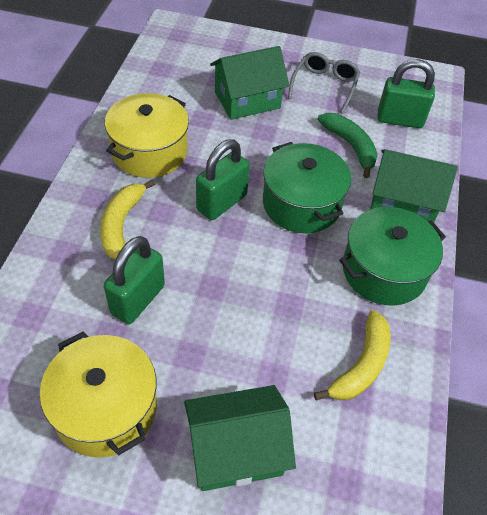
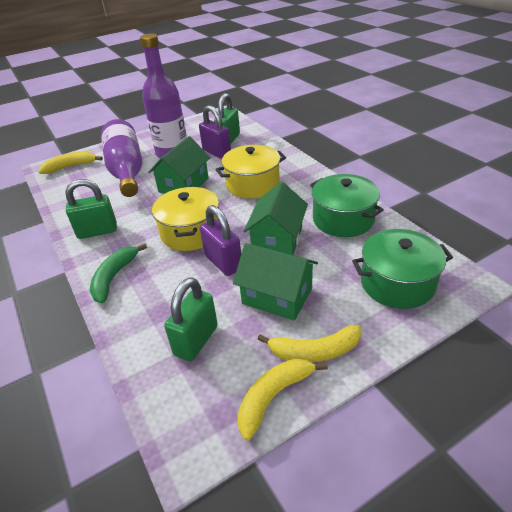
grey glasses: 1 -> 0
purple bottle: 0 -> 2
purple padlock: 0 -> 2
yellow banana: 2 -> 3

